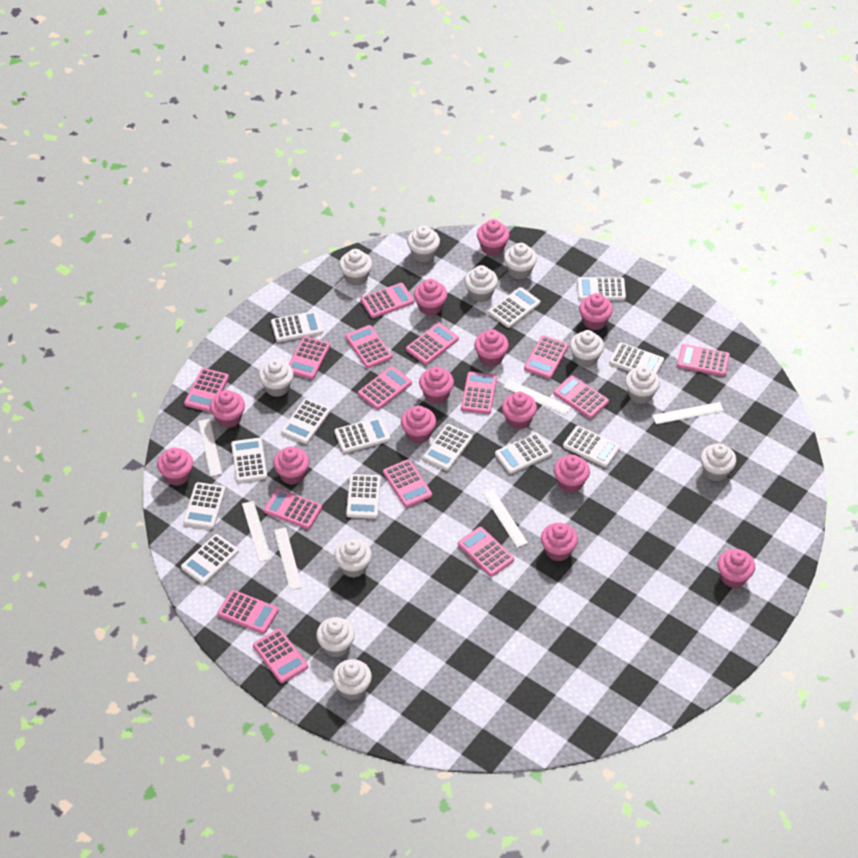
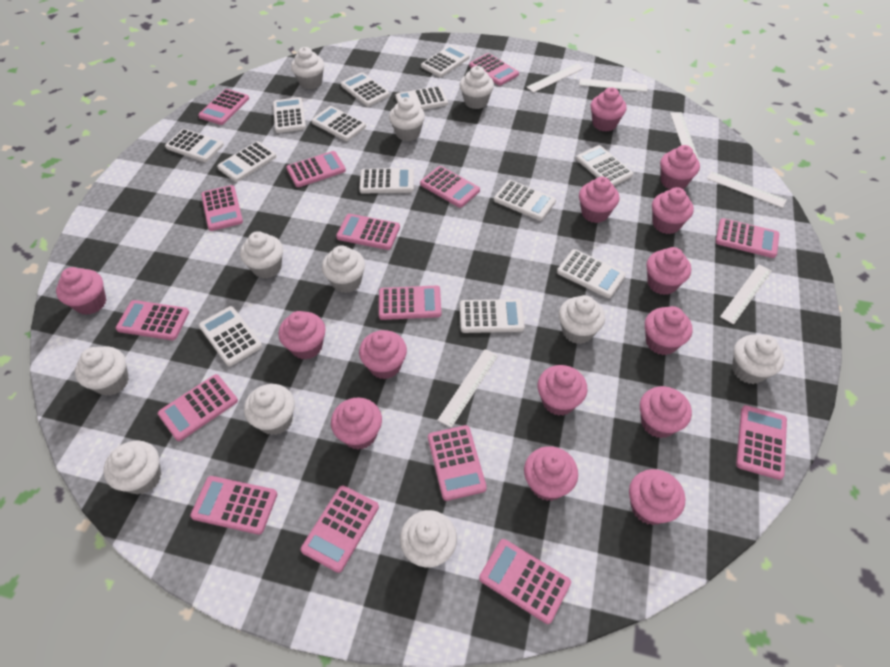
pink cupcake: 13 -> 14

